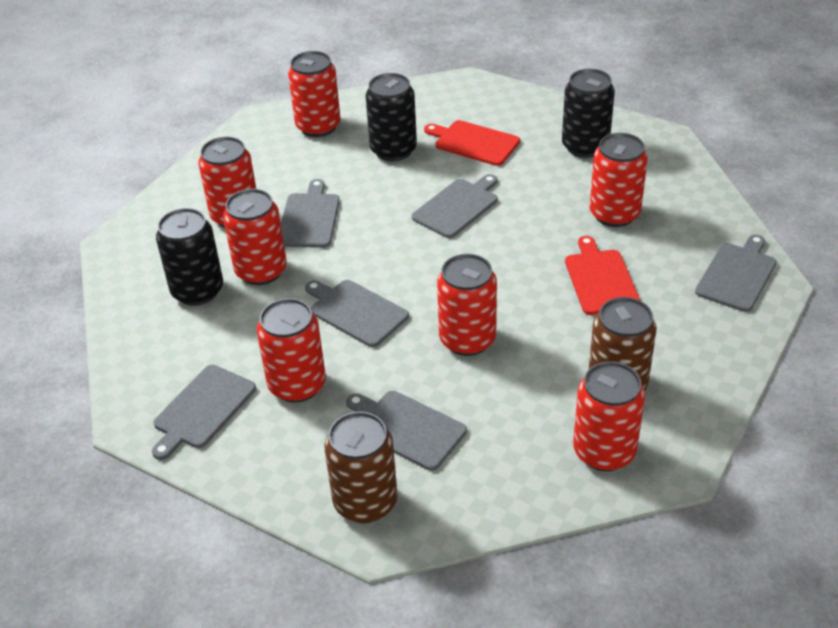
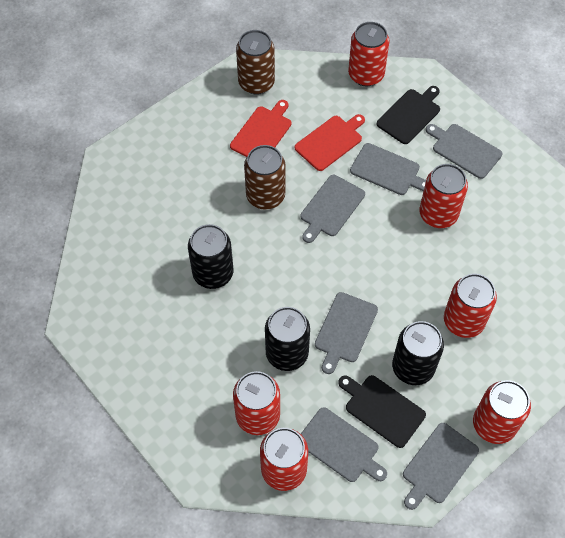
black cutting board: 0 -> 2
red can: 7 -> 6

